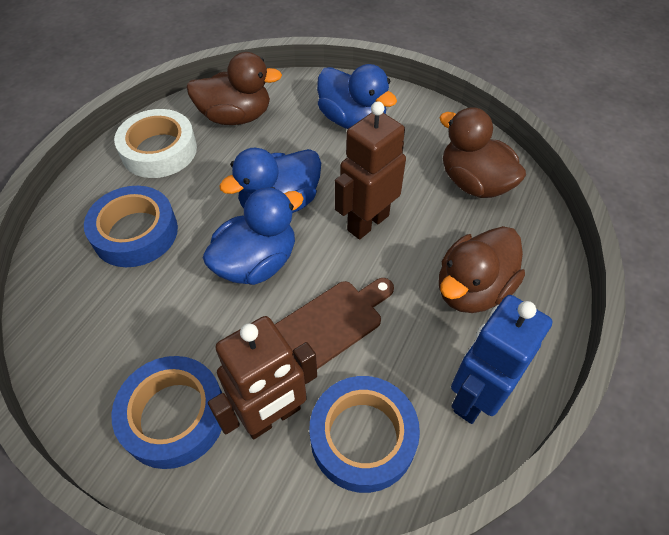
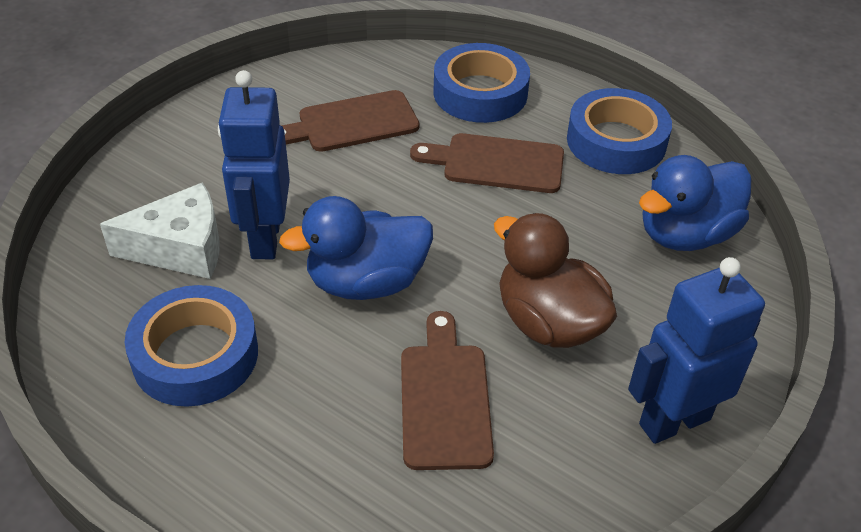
blue duck: 3 -> 2
blue robot: 1 -> 2
brown cutting board: 1 -> 3
brown duck: 3 -> 1
brown robot: 2 -> 0
white cheese: 0 -> 1
white tape: 1 -> 0

